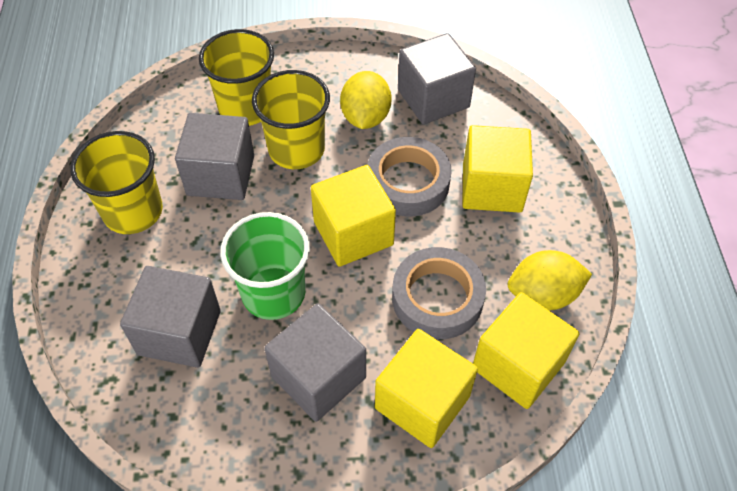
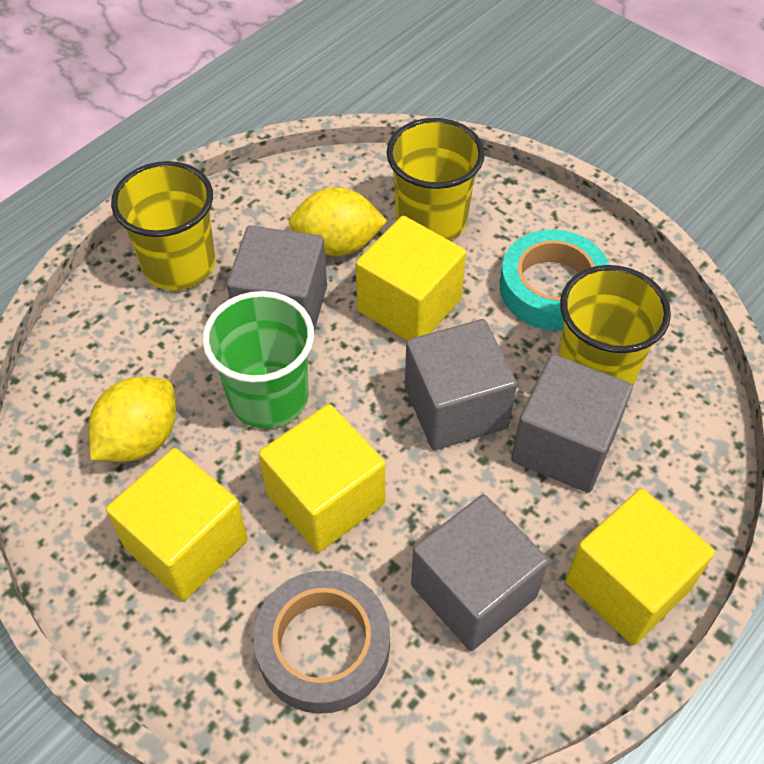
grey tape: 2 -> 1
turquoise tape: 0 -> 1

